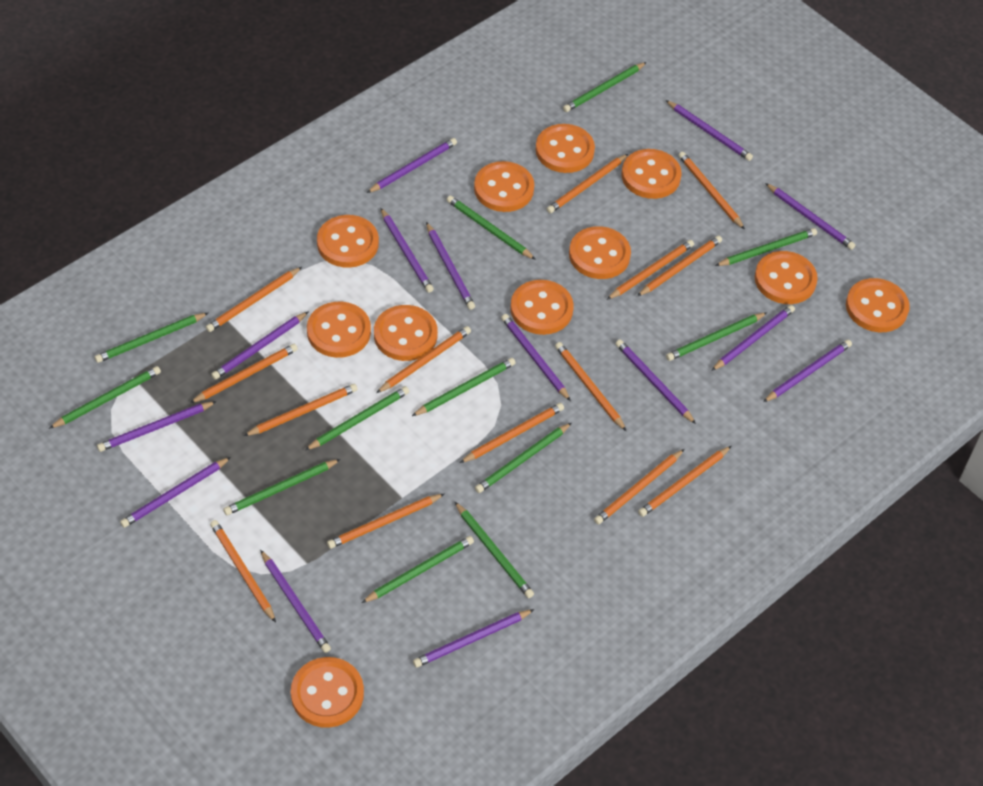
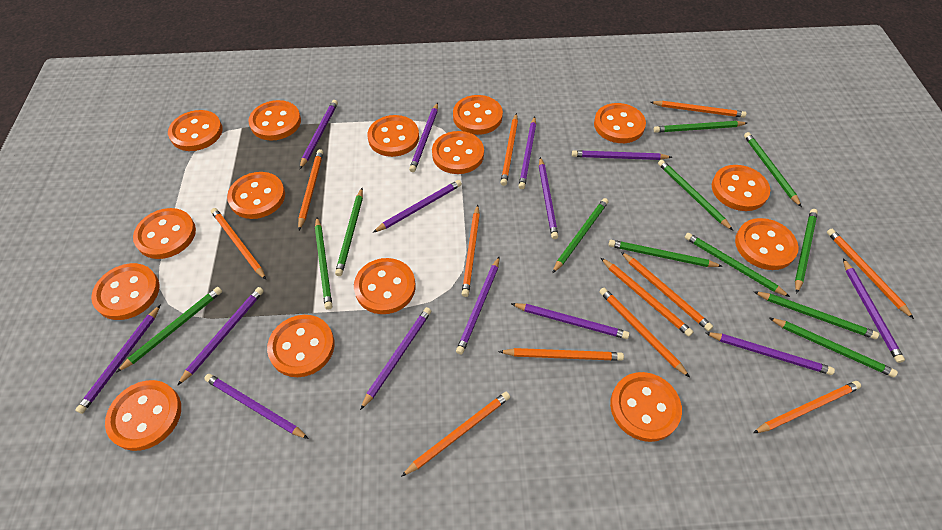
orange button: 11 -> 15
orange pencil: 14 -> 12

